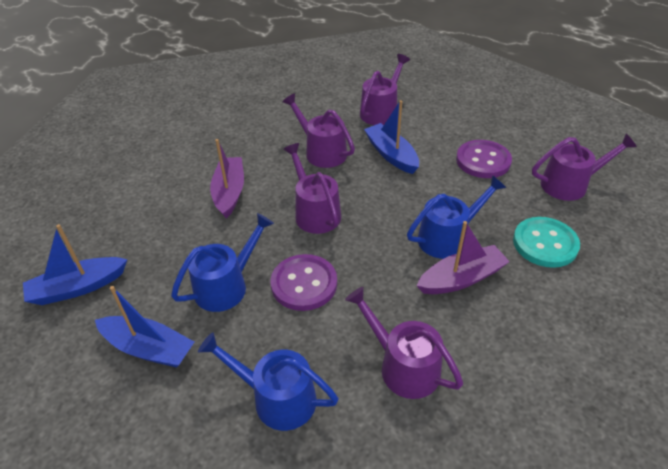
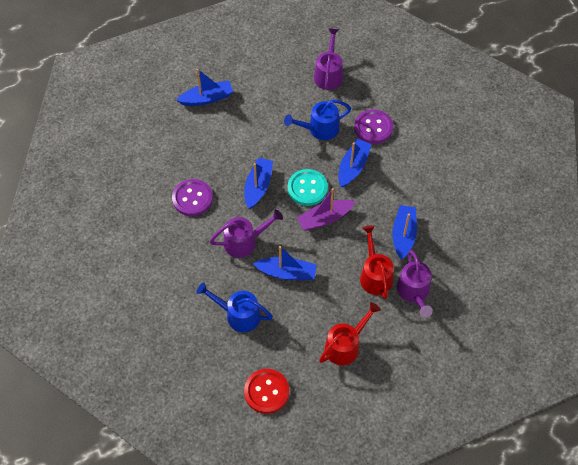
blue boat: 3 -> 5
blue watering can: 3 -> 2
purple boat: 2 -> 1
purple watering can: 5 -> 3
red button: 0 -> 1
red watering can: 0 -> 2

